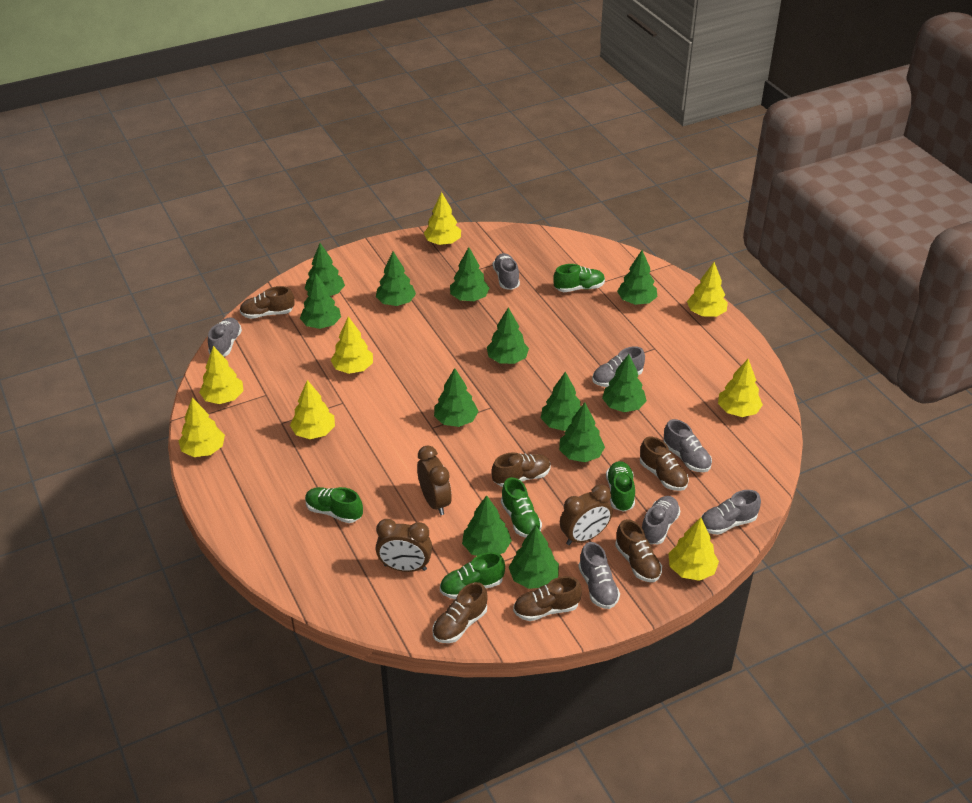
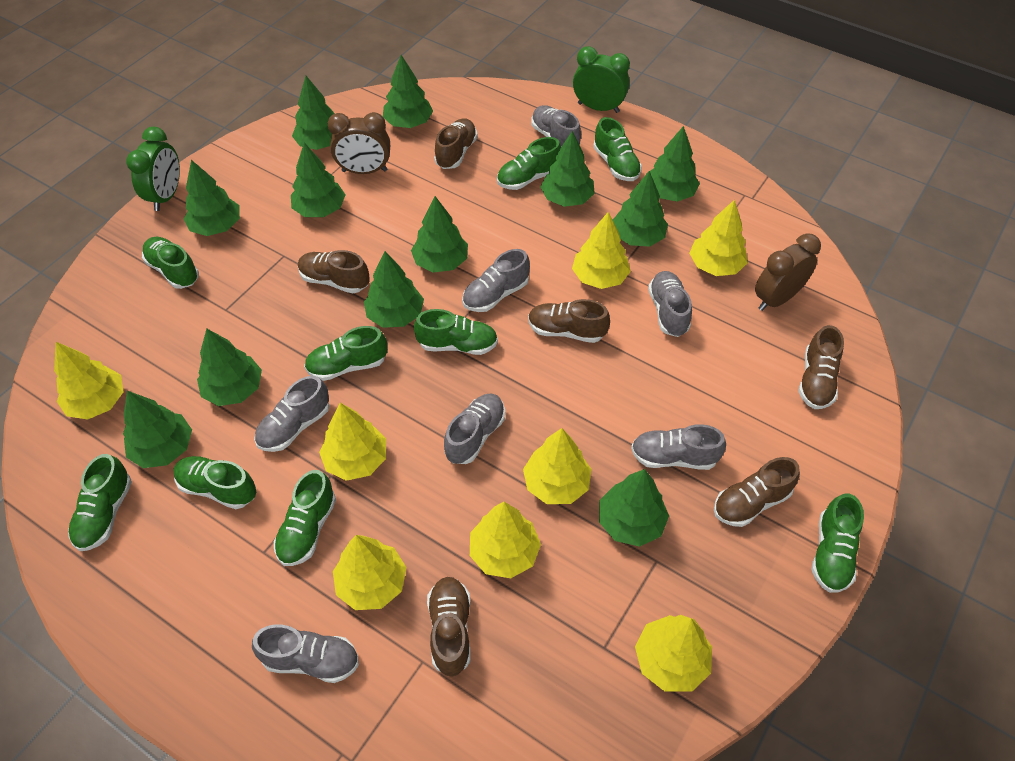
brown clock: 3 -> 2
green clock: 0 -> 2
green shoe: 5 -> 9

